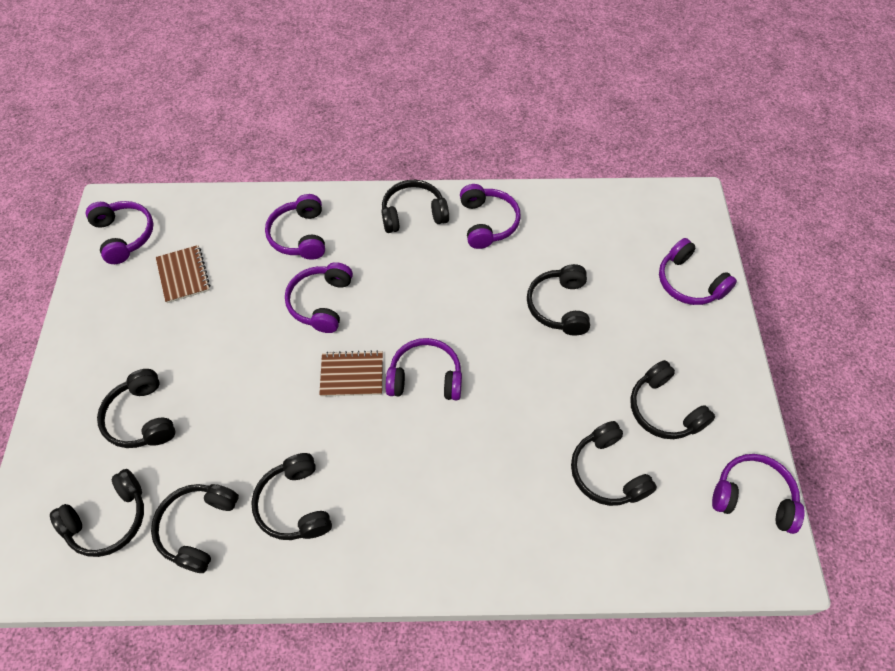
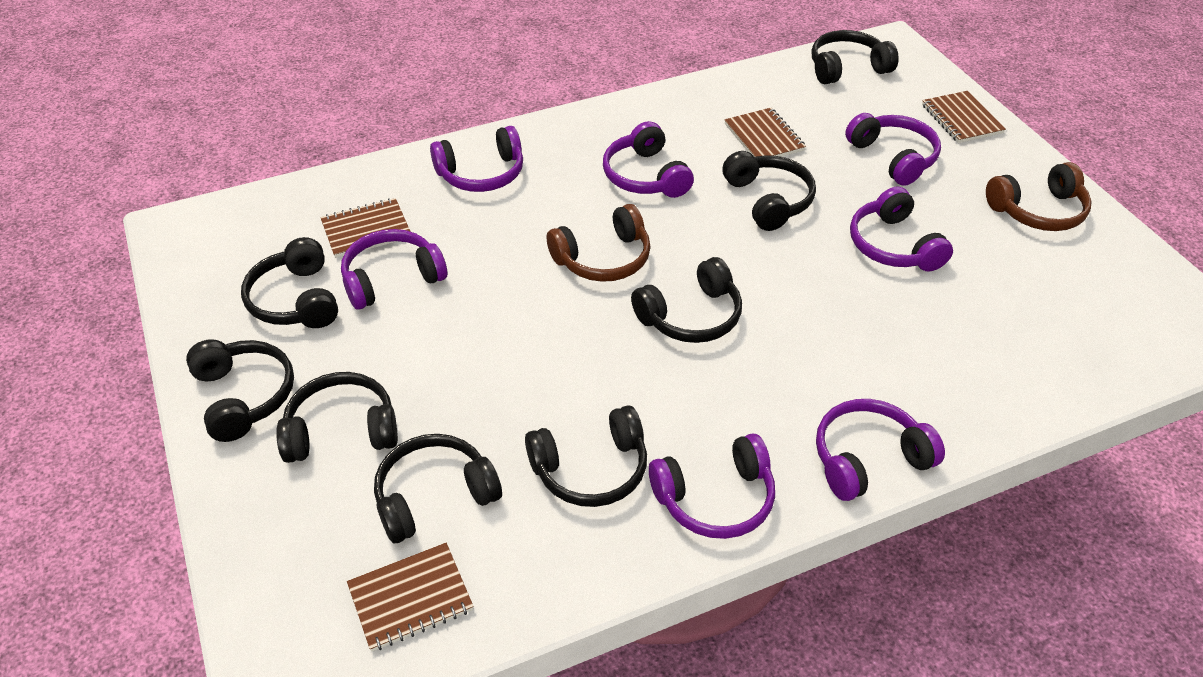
brown headphones: 0 -> 2
brown notebook: 2 -> 4

